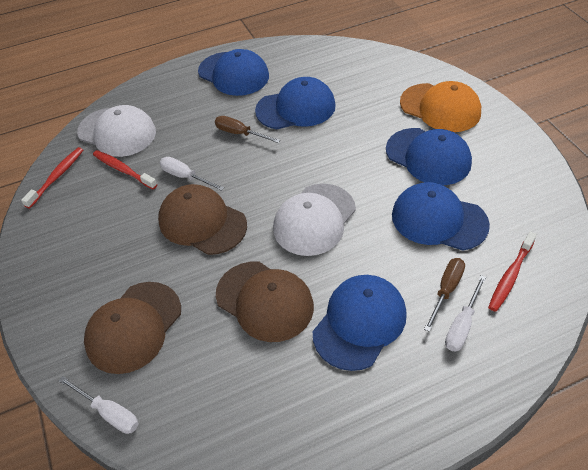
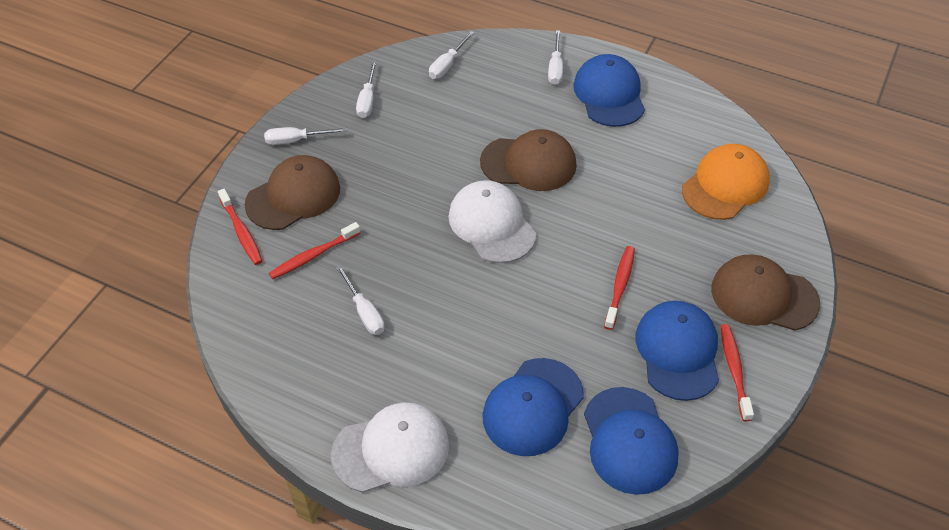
blue cap: 5 -> 4
brown screwdriver: 2 -> 0
red toothbrush: 3 -> 4
white screwdriver: 3 -> 5

